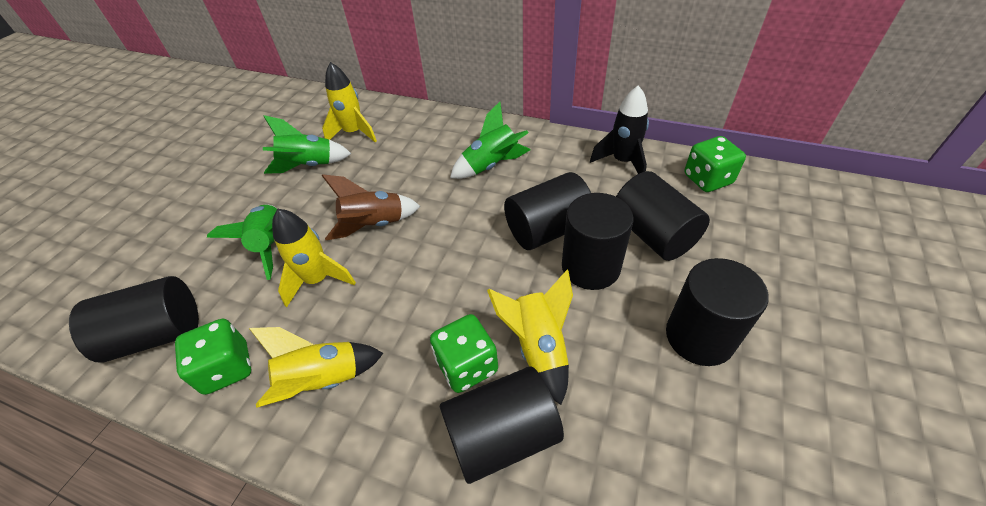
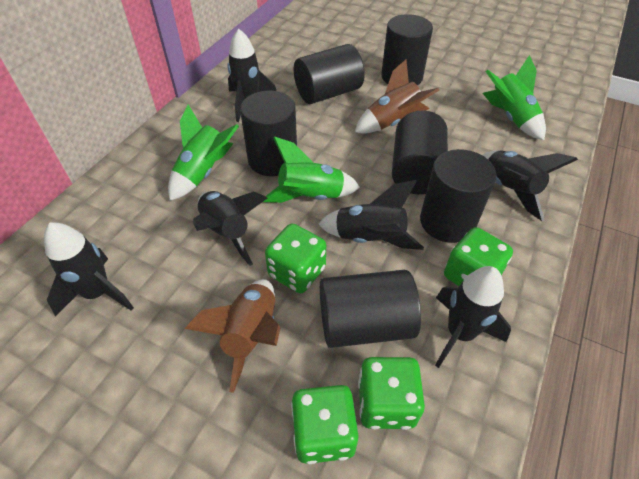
black rocket: 1 -> 6
brown rocket: 1 -> 2
green dice: 3 -> 4
yellow rocket: 4 -> 0

